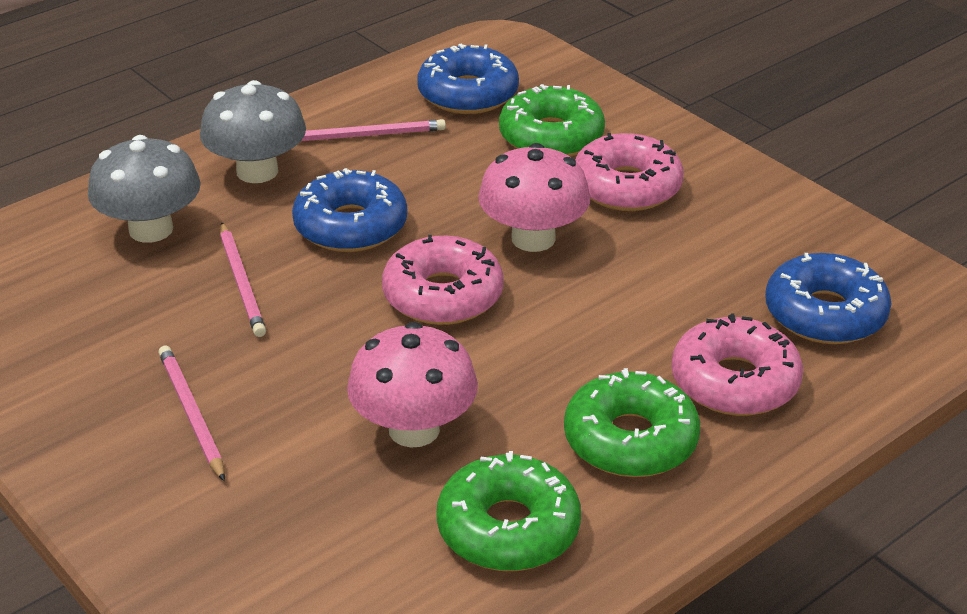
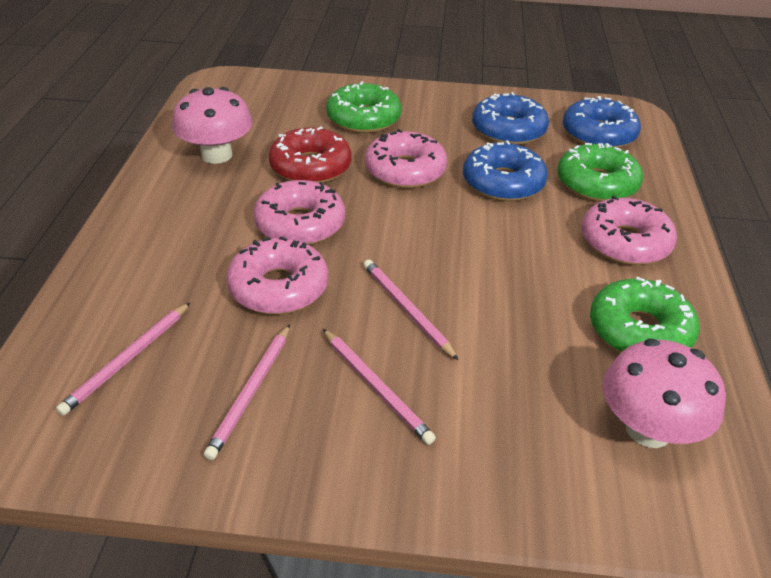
grey mushroom: 2 -> 0
pink donut: 3 -> 4
pink pencil: 3 -> 4
red donut: 0 -> 1

